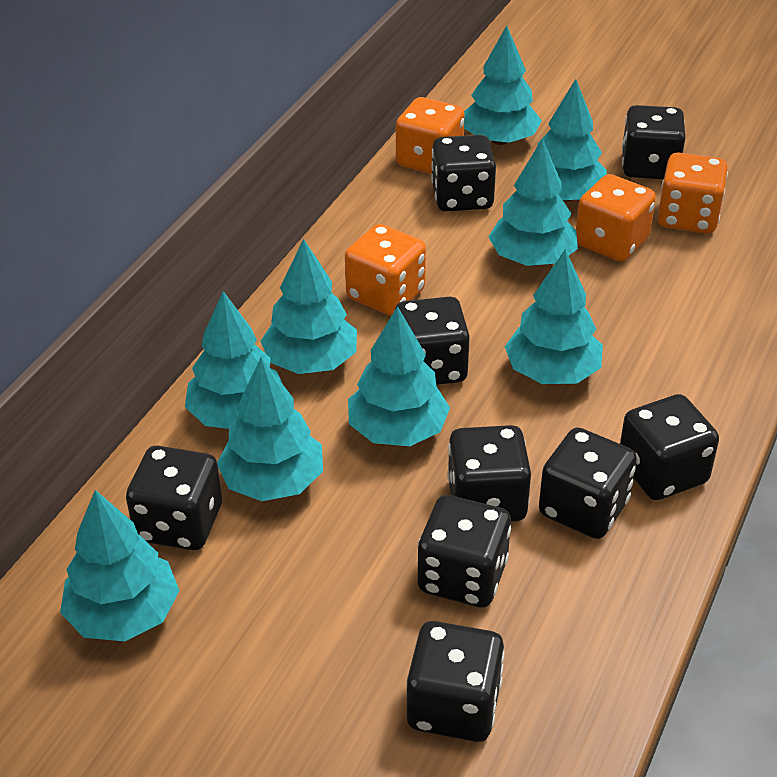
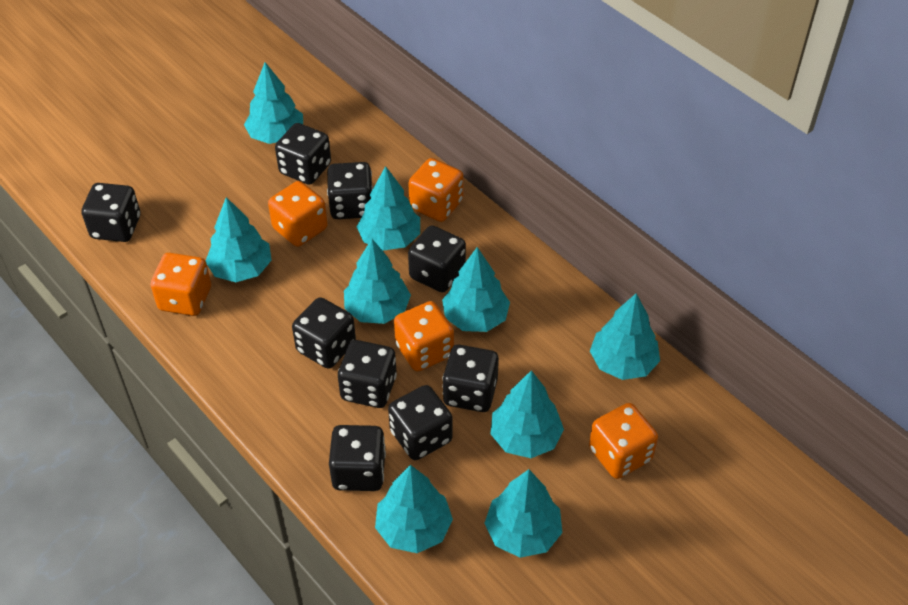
orange dice: 4 -> 5

